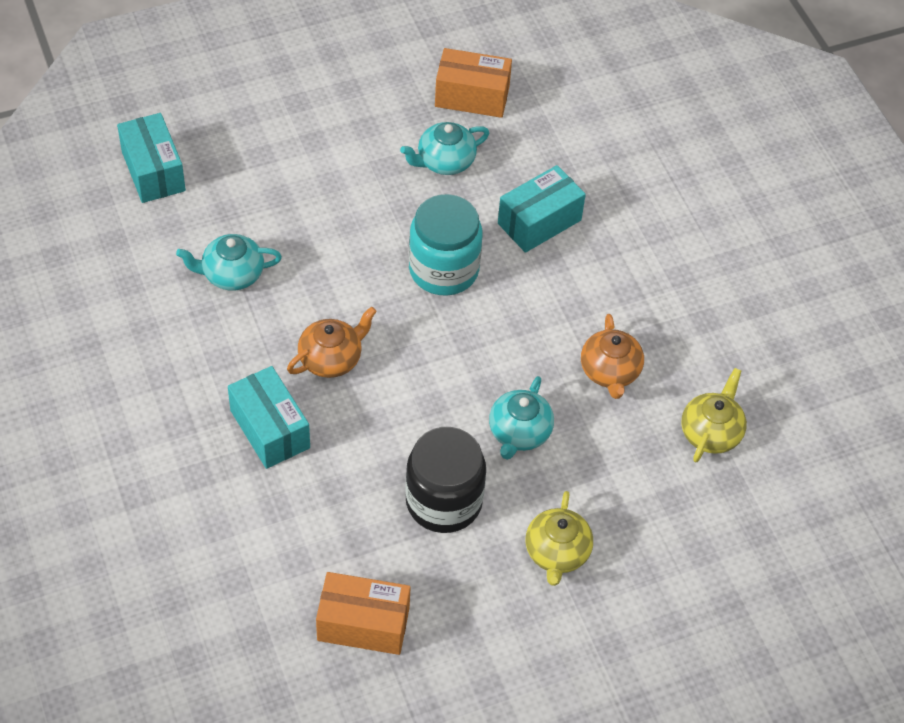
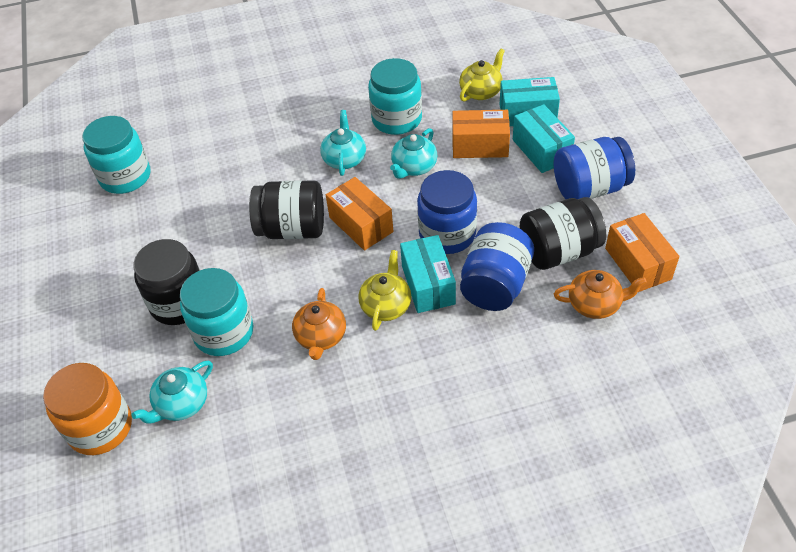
black jar: 1 -> 3
blue jar: 0 -> 3
orange box: 2 -> 3
orange jar: 0 -> 1
turquoise jar: 1 -> 3

